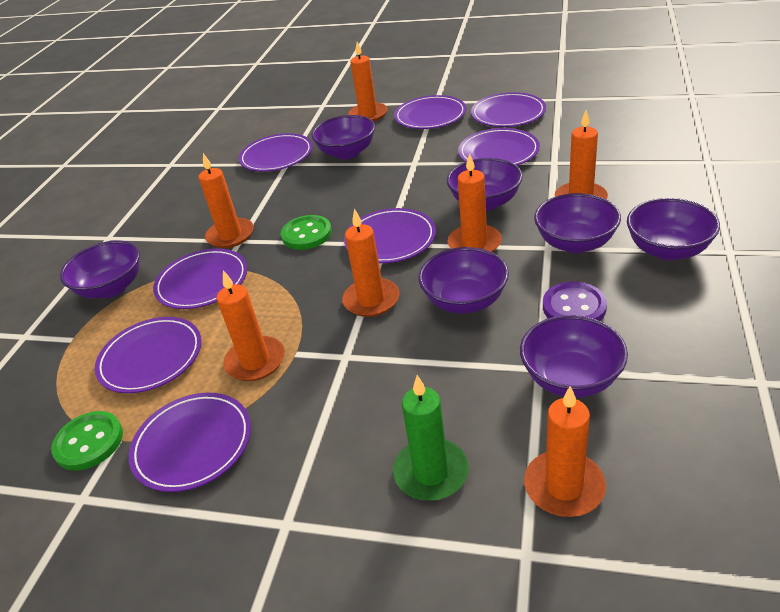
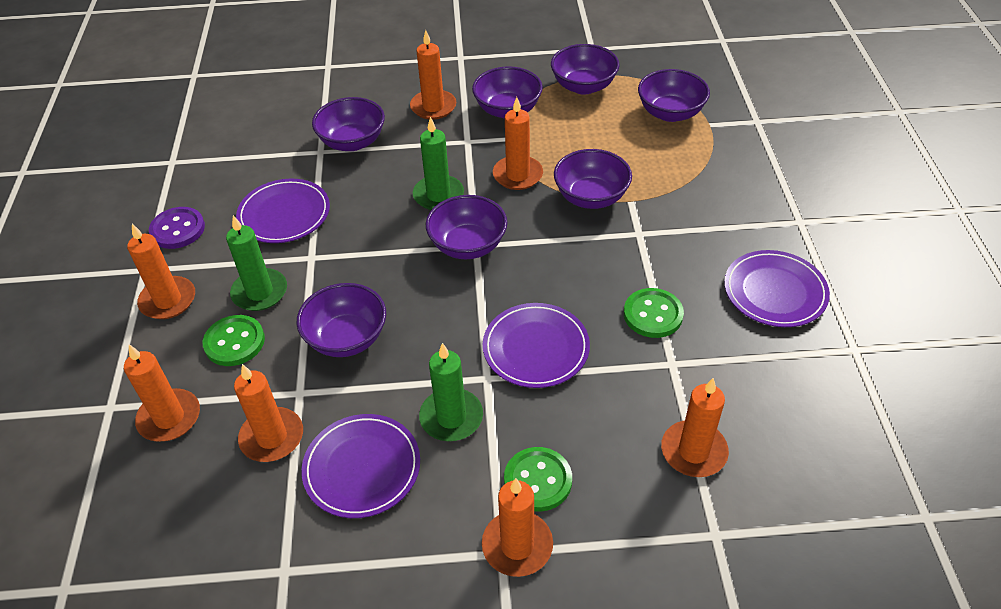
green button: 2 -> 3
green candle: 1 -> 3
purple plate: 8 -> 4

